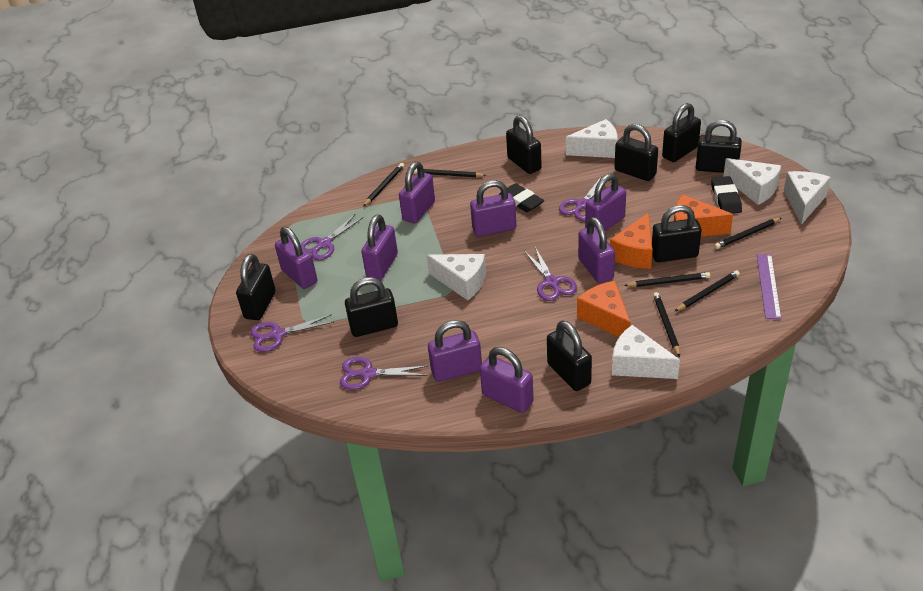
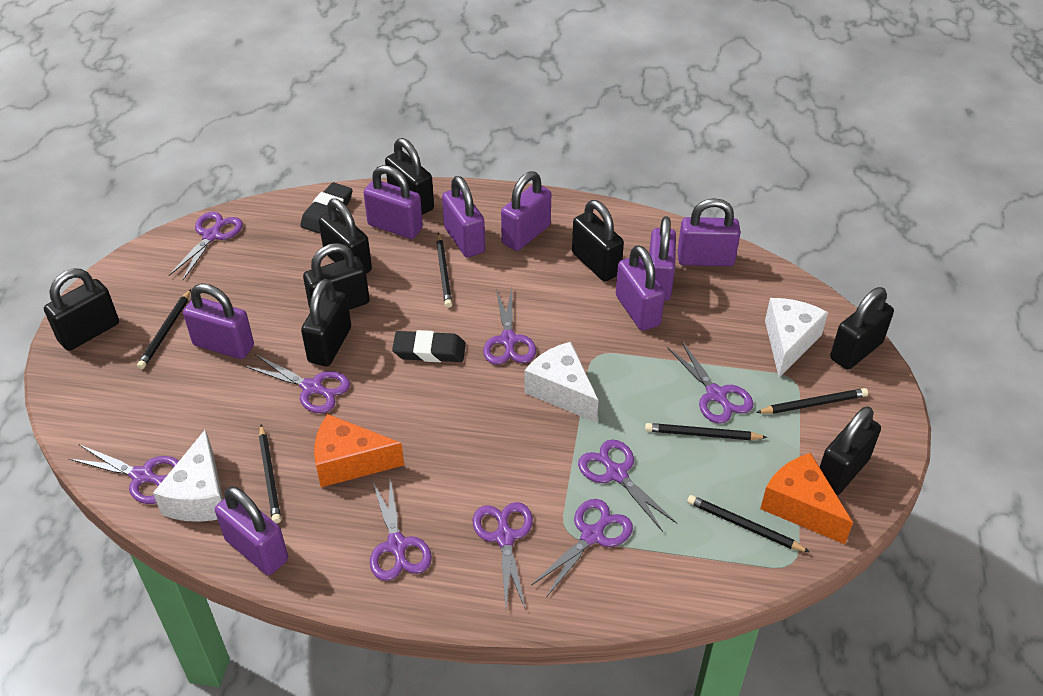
orange cheese: 3 -> 2
purple ruler: 1 -> 0
purple scissors: 5 -> 9
white cheese: 5 -> 3

